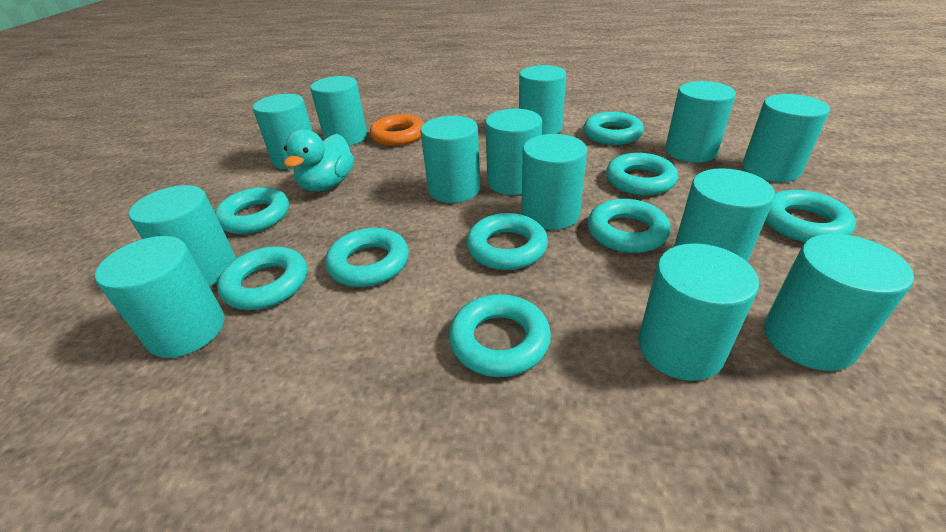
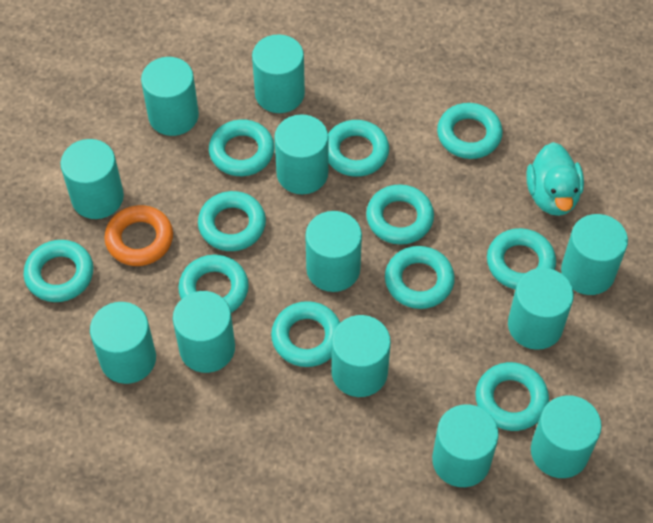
turquoise cylinder: 13 -> 12
turquoise ring: 9 -> 11

